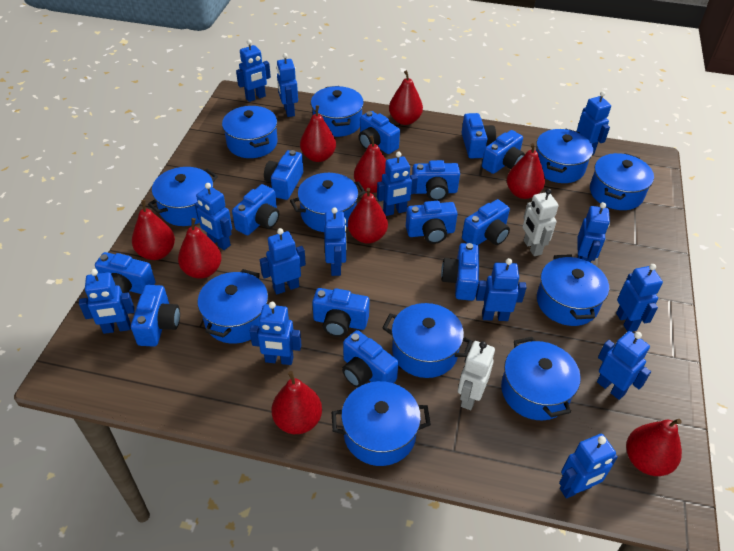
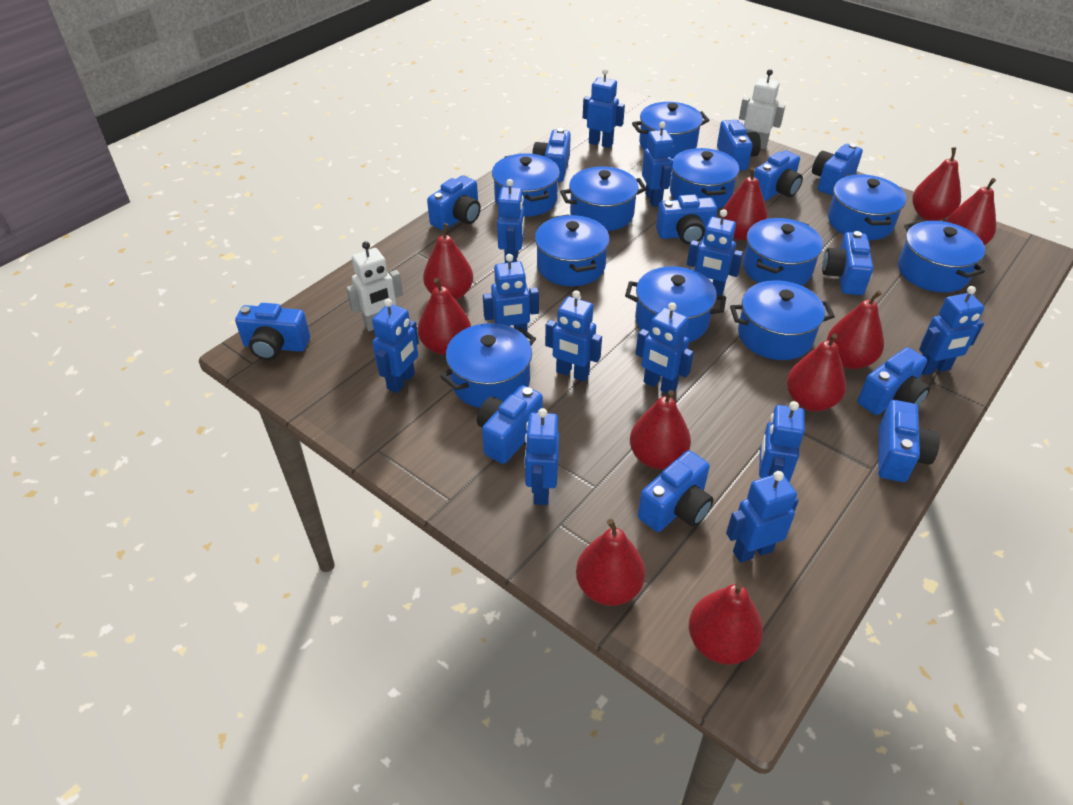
blue camera: 13 -> 12
blue robot: 14 -> 12
red pear: 9 -> 10

